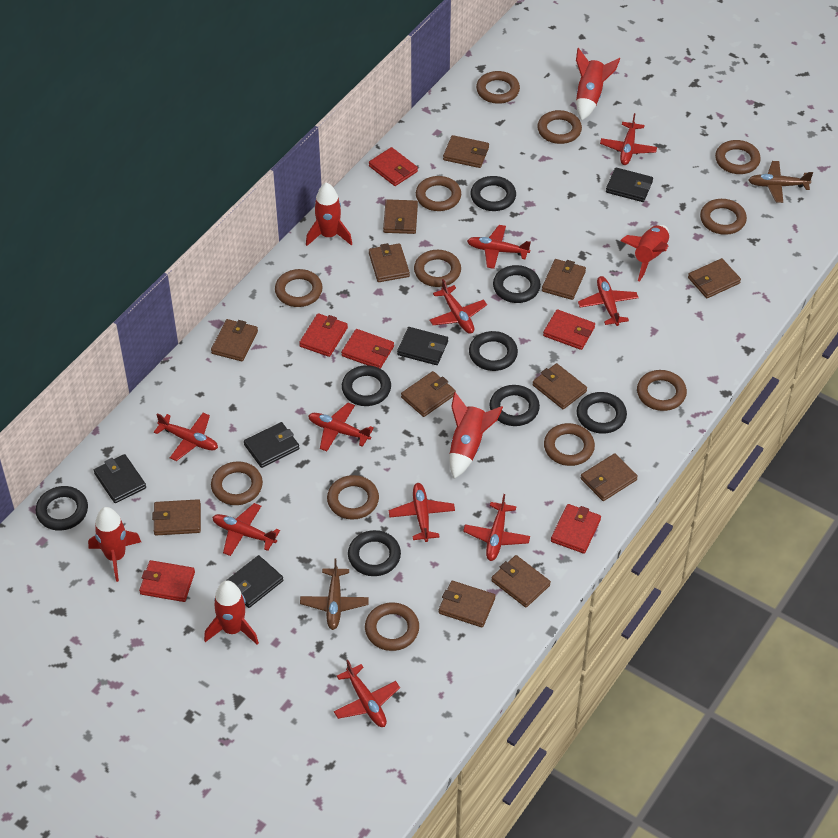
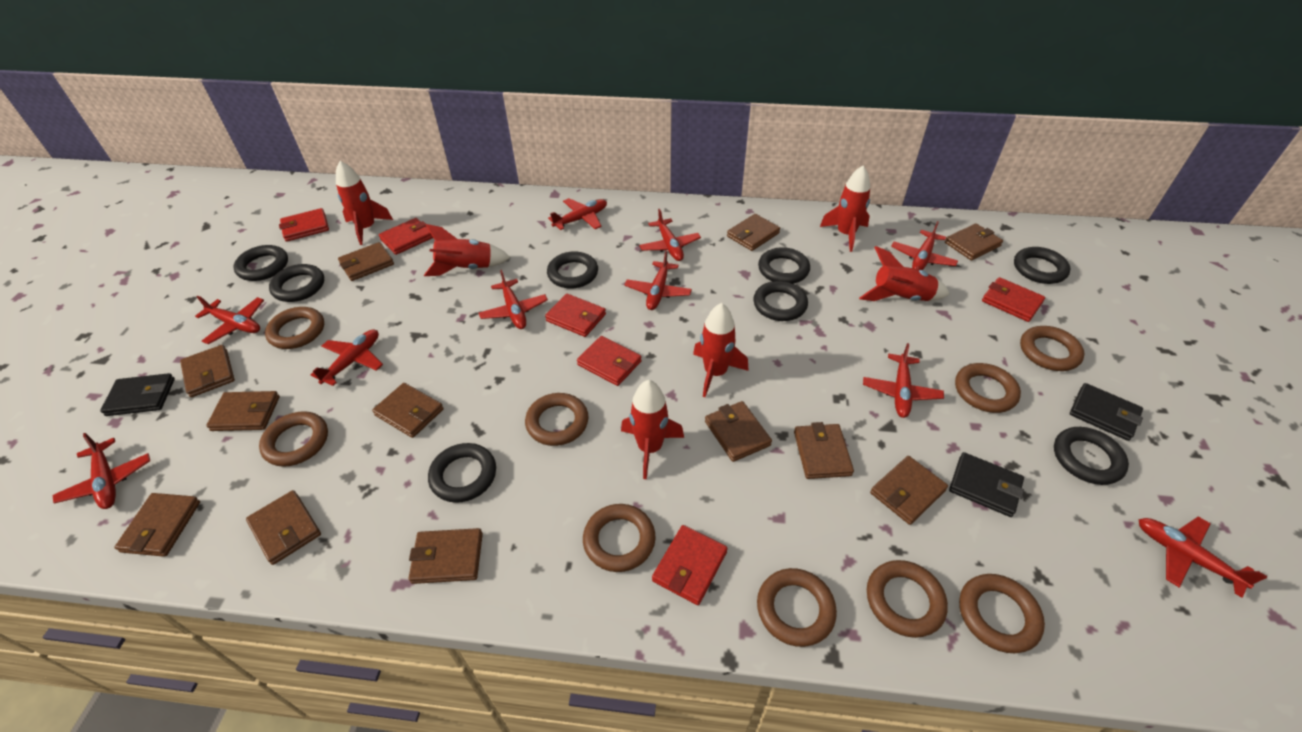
black wallet: 5 -> 3
brown plane: 2 -> 0
brown ring: 12 -> 9

